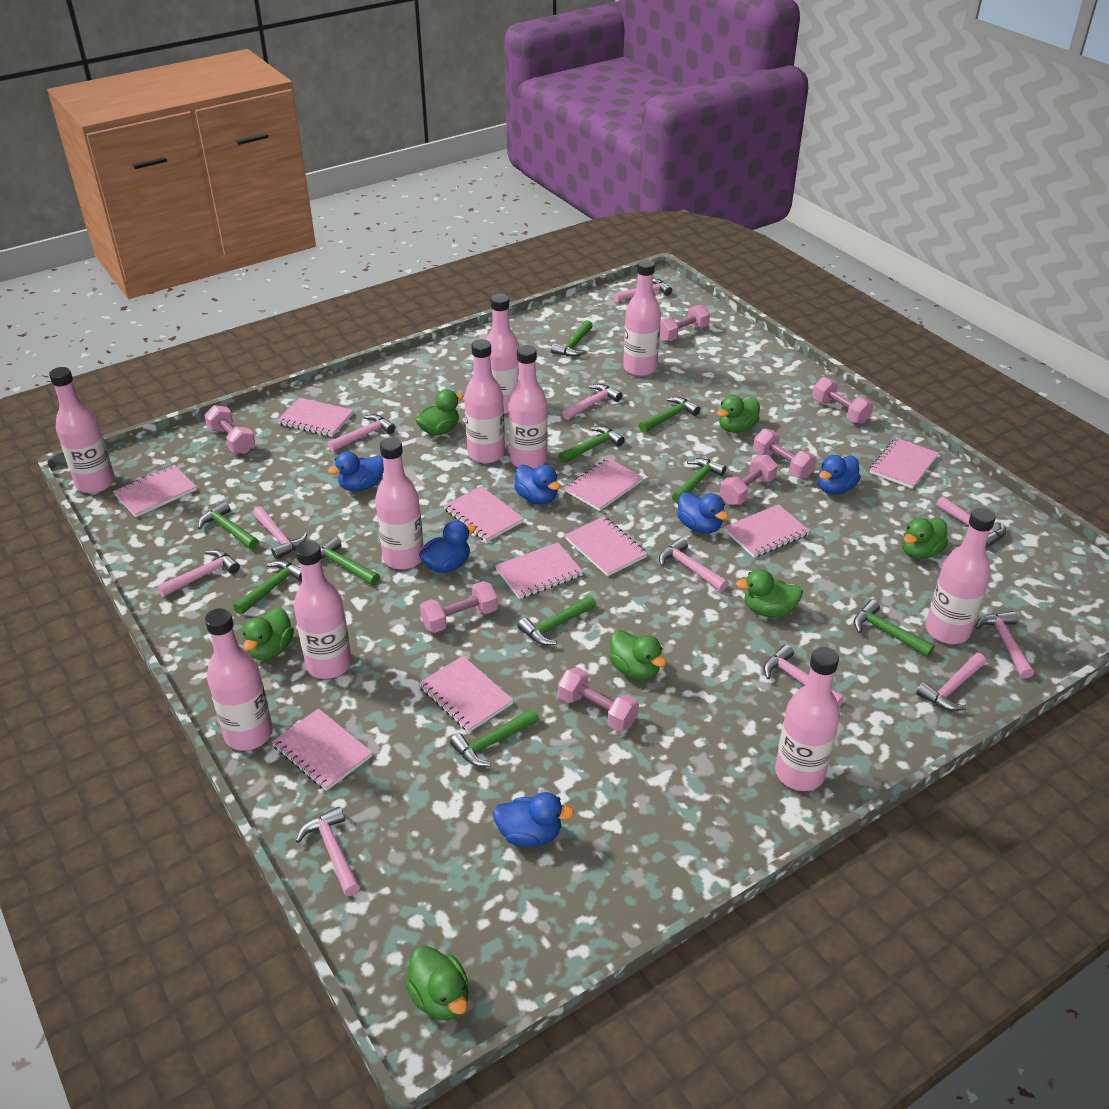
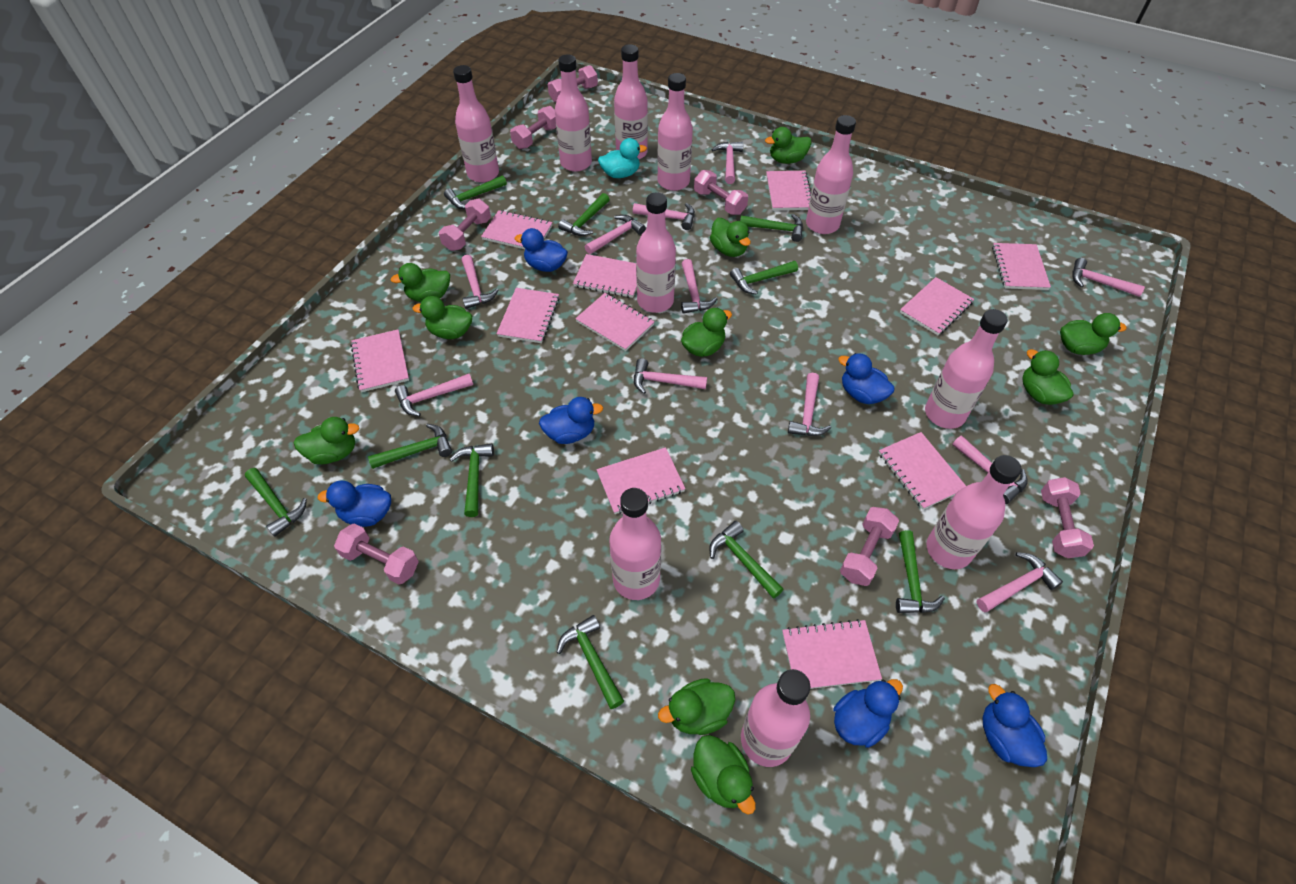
green duck: 7 -> 10
pink notebook: 10 -> 11
turquoise duck: 0 -> 1

